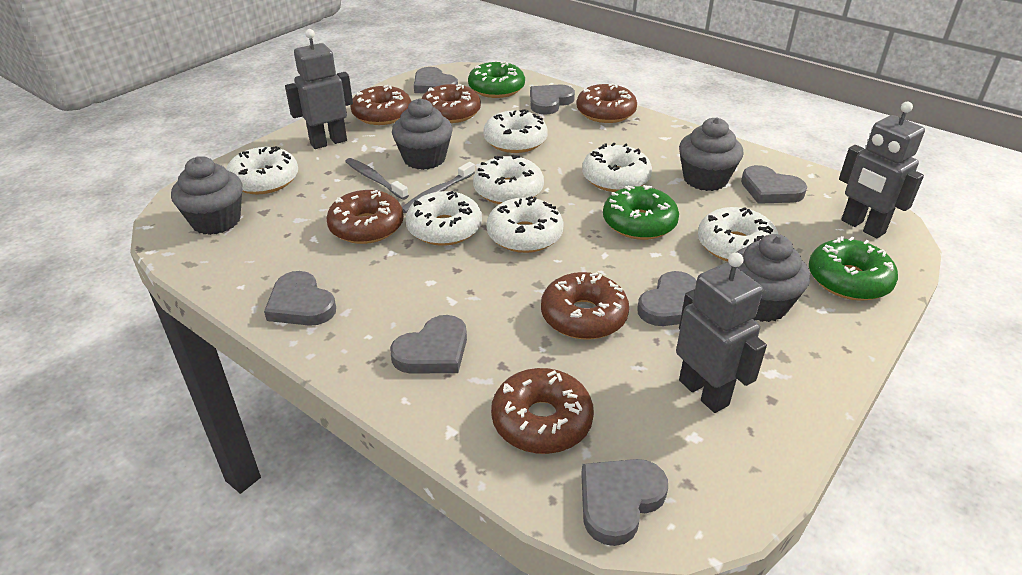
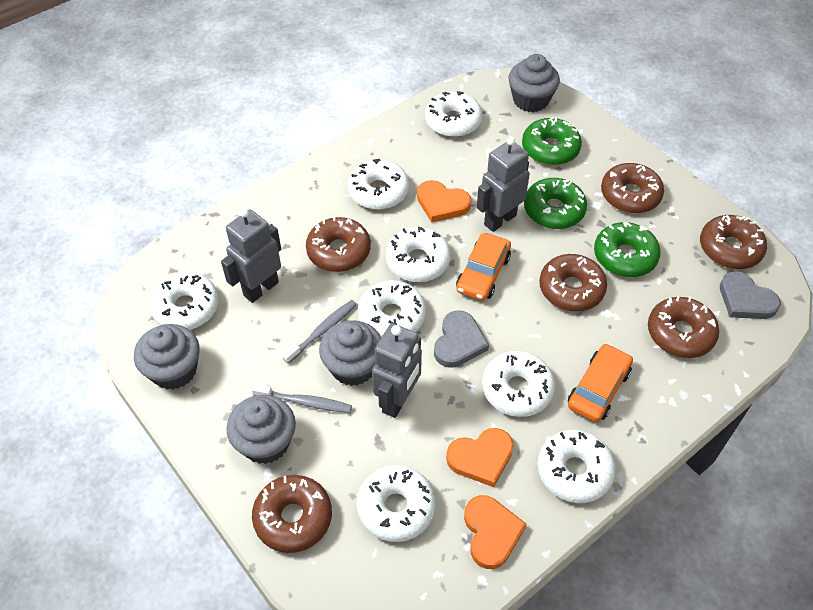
grey heart: 7 -> 2
orange car: 0 -> 2
orange heart: 0 -> 3
white donut: 7 -> 8

